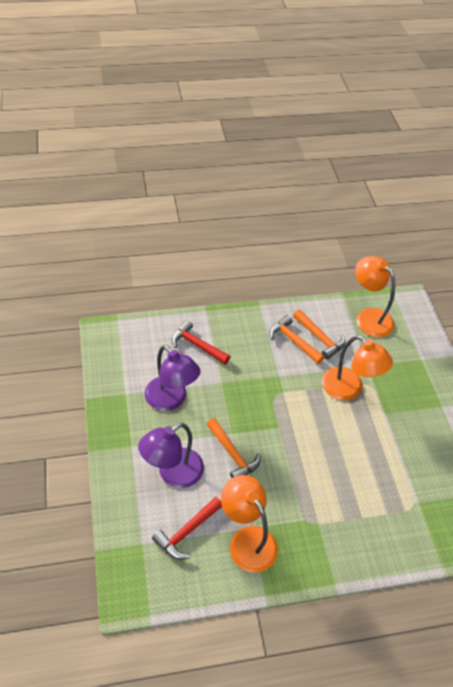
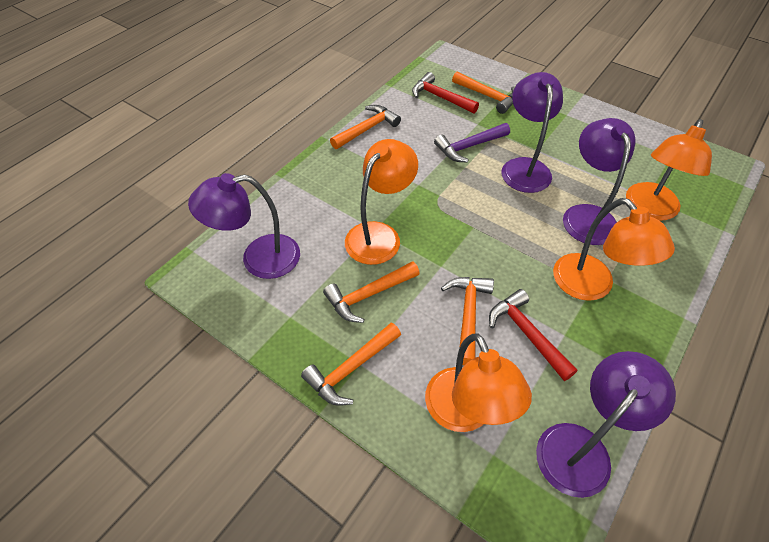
orange hammer: 3 -> 5
orange lamp: 3 -> 4
purple hammer: 0 -> 1
purple lamp: 2 -> 4

